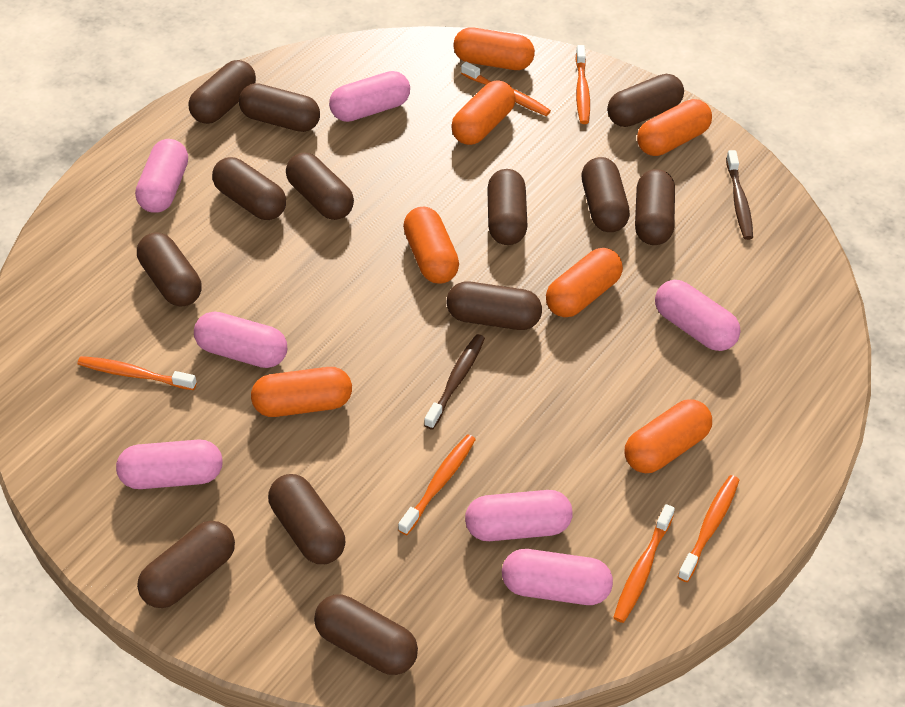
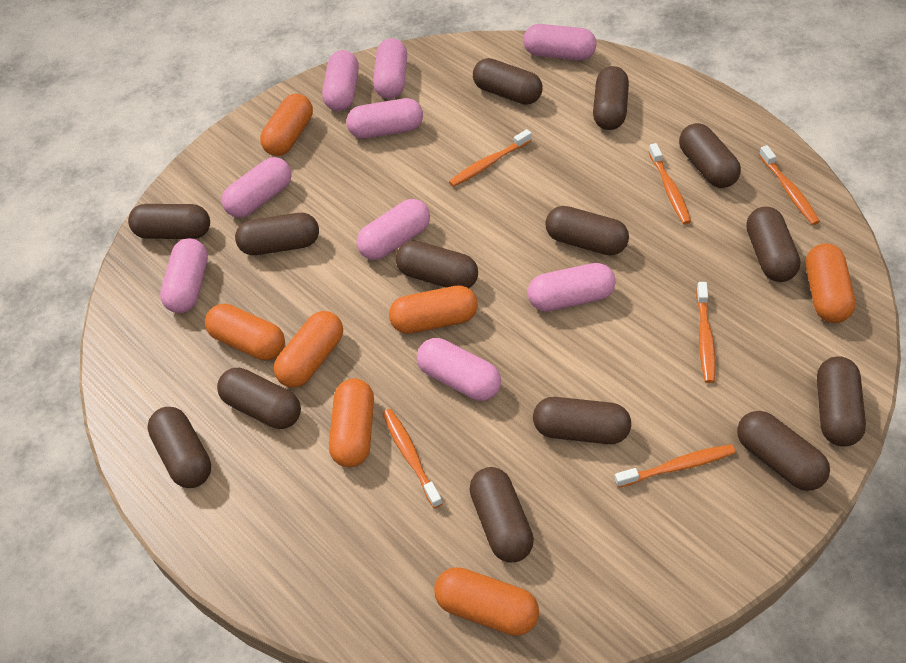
brown capsule: 13 -> 14
brown toothbrush: 2 -> 0
pink capsule: 7 -> 9

